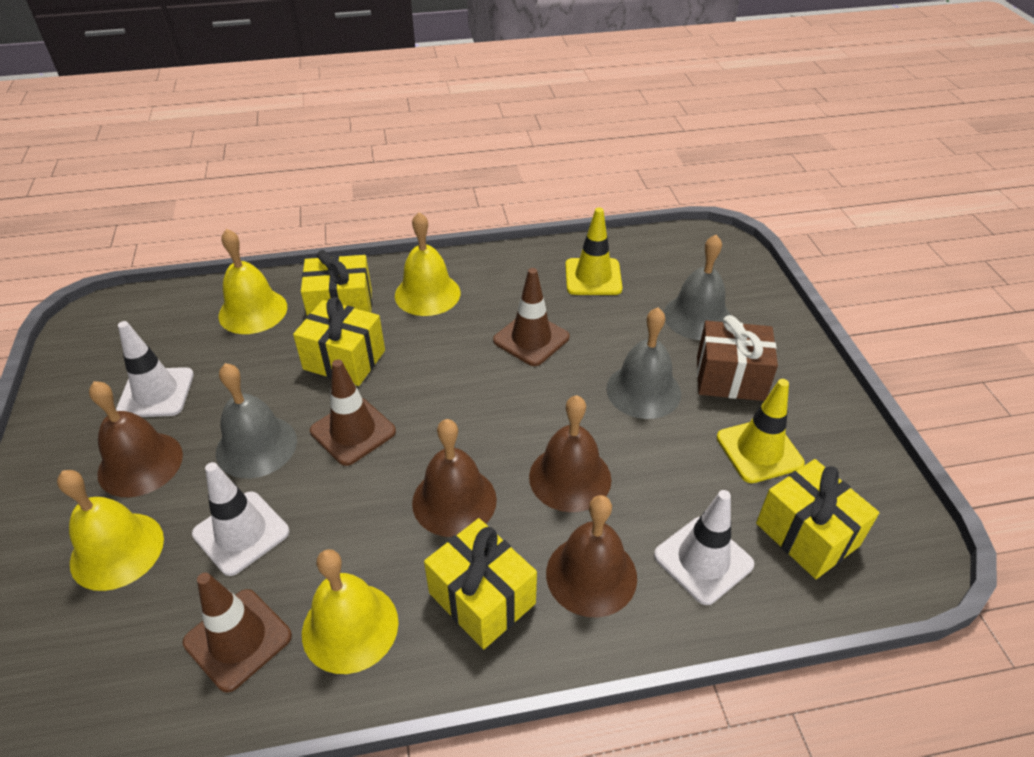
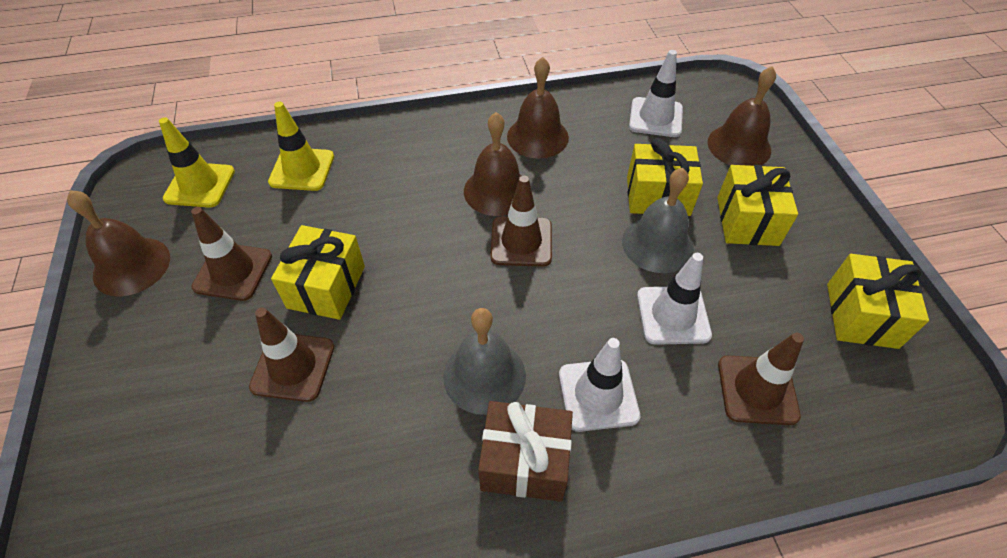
brown traffic cone: 3 -> 4
grey bell: 3 -> 2
yellow bell: 4 -> 0

